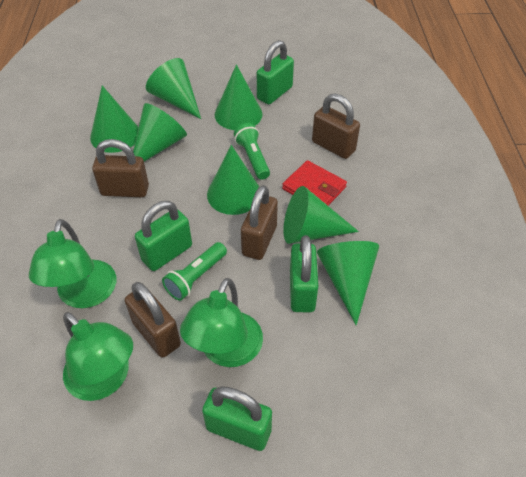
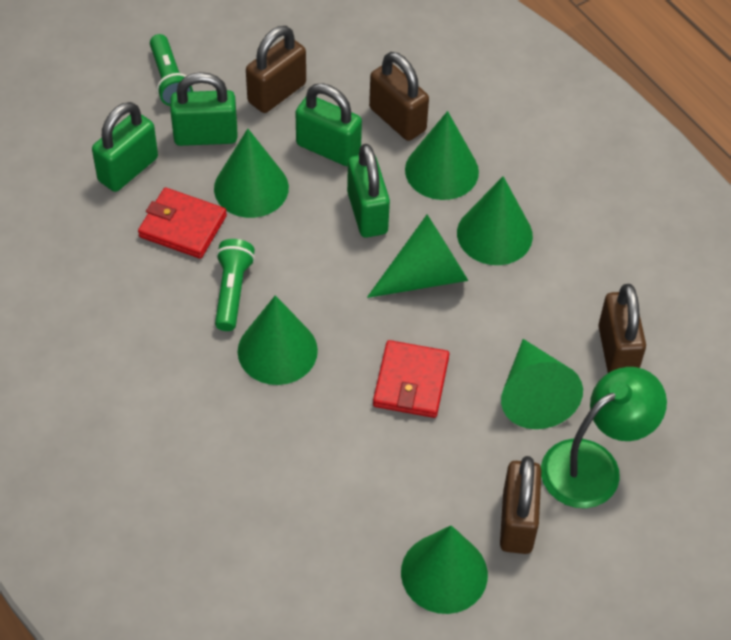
green lamp: 3 -> 1
red wallet: 1 -> 2

